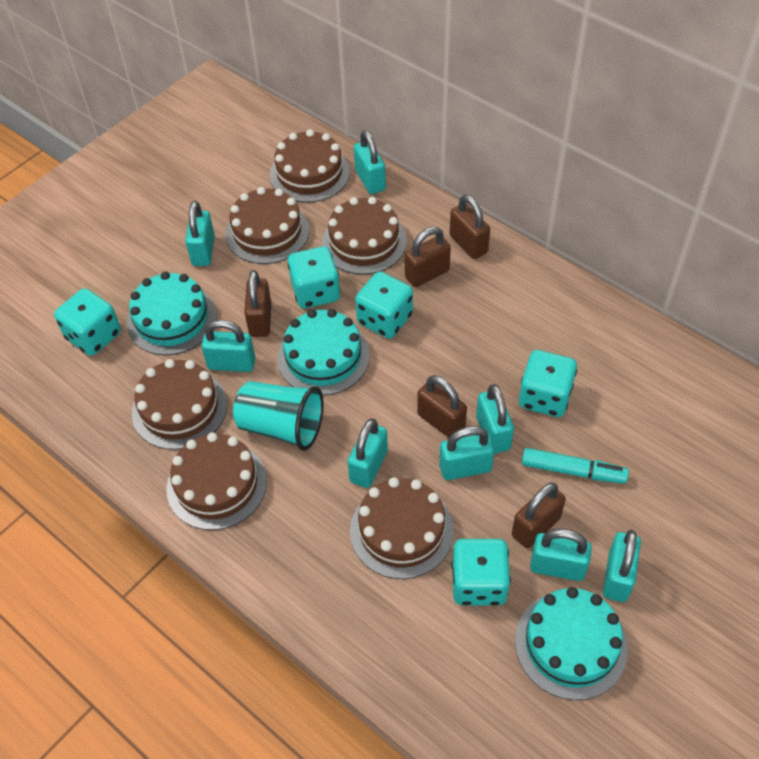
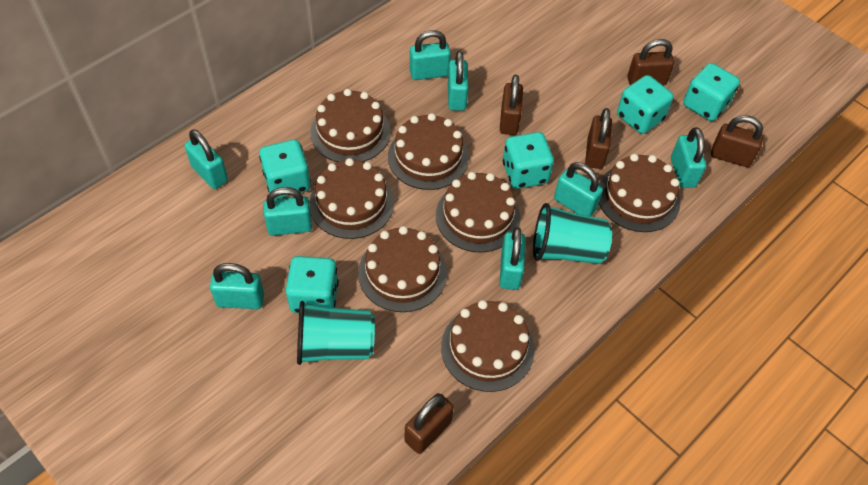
brown cake: 6 -> 7
turquoise cake: 3 -> 0
turquoise cup: 1 -> 2
turquoise marker: 1 -> 0

